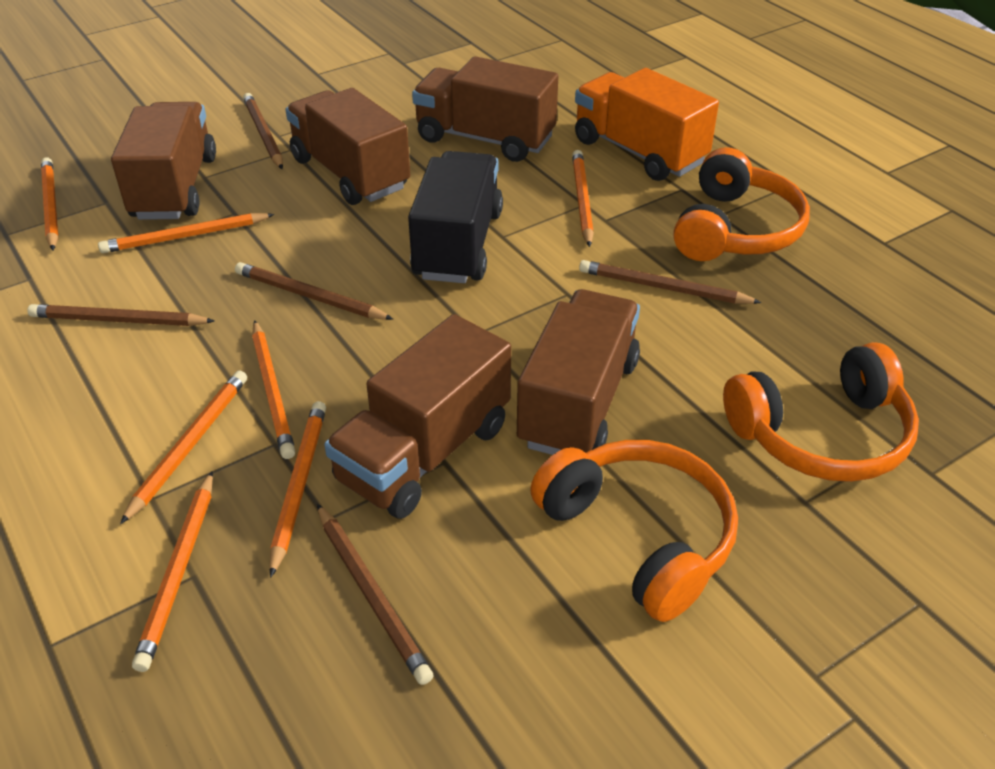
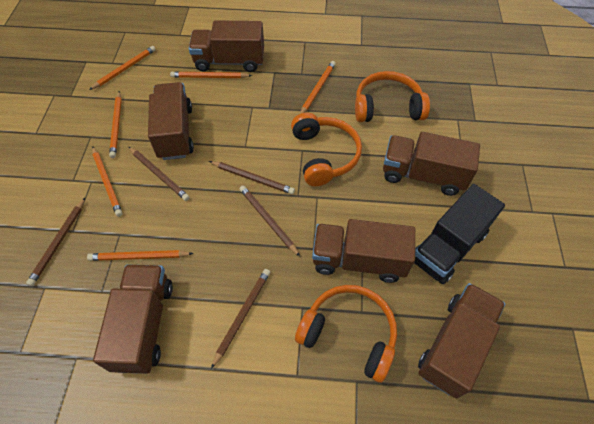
brown truck: 5 -> 6
orange pencil: 7 -> 6
orange truck: 1 -> 0

